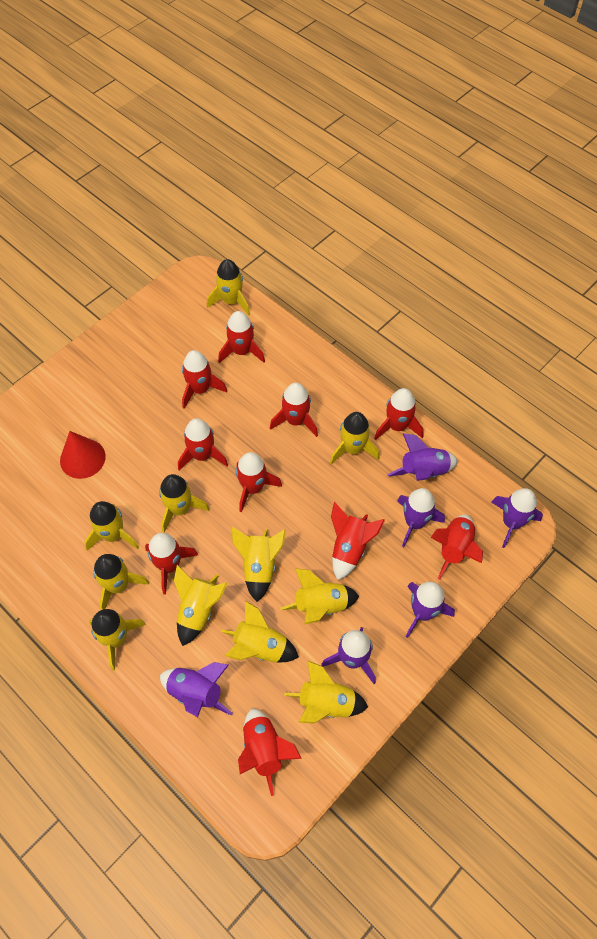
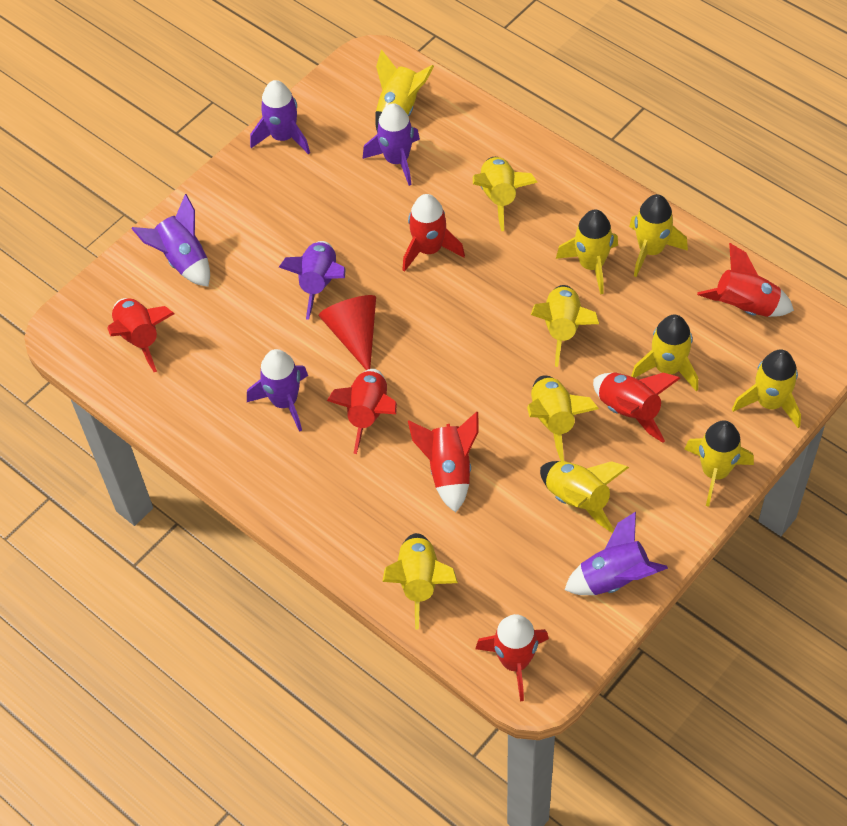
red rocket: 10 -> 7

